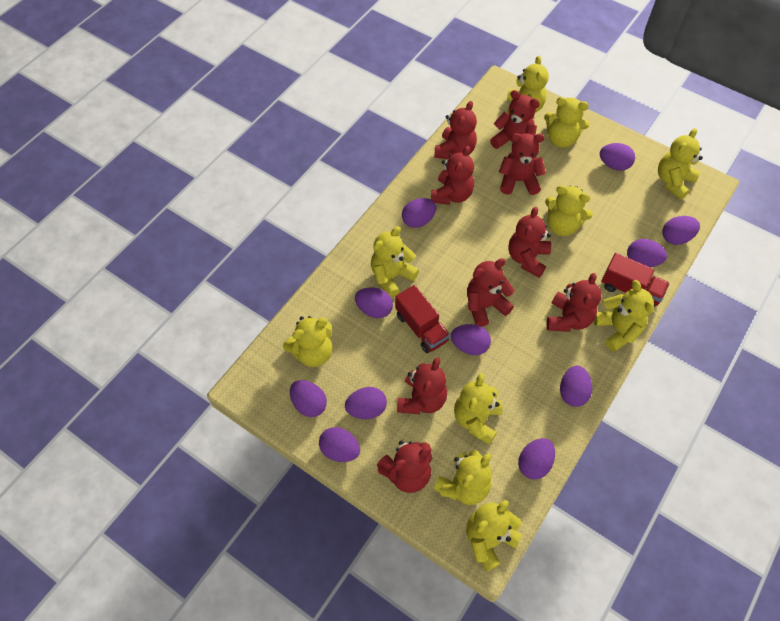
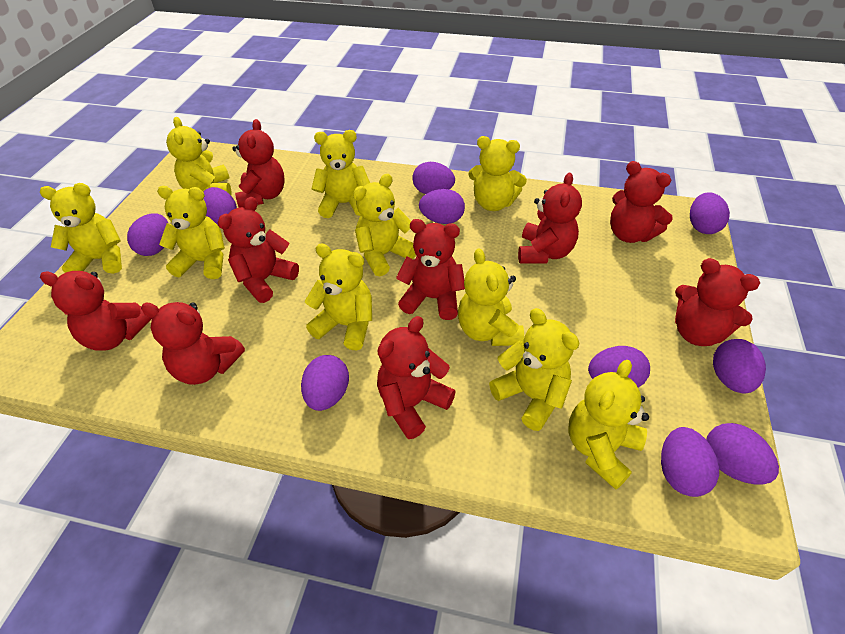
purple egg: 11 -> 10
red truck: 2 -> 0

